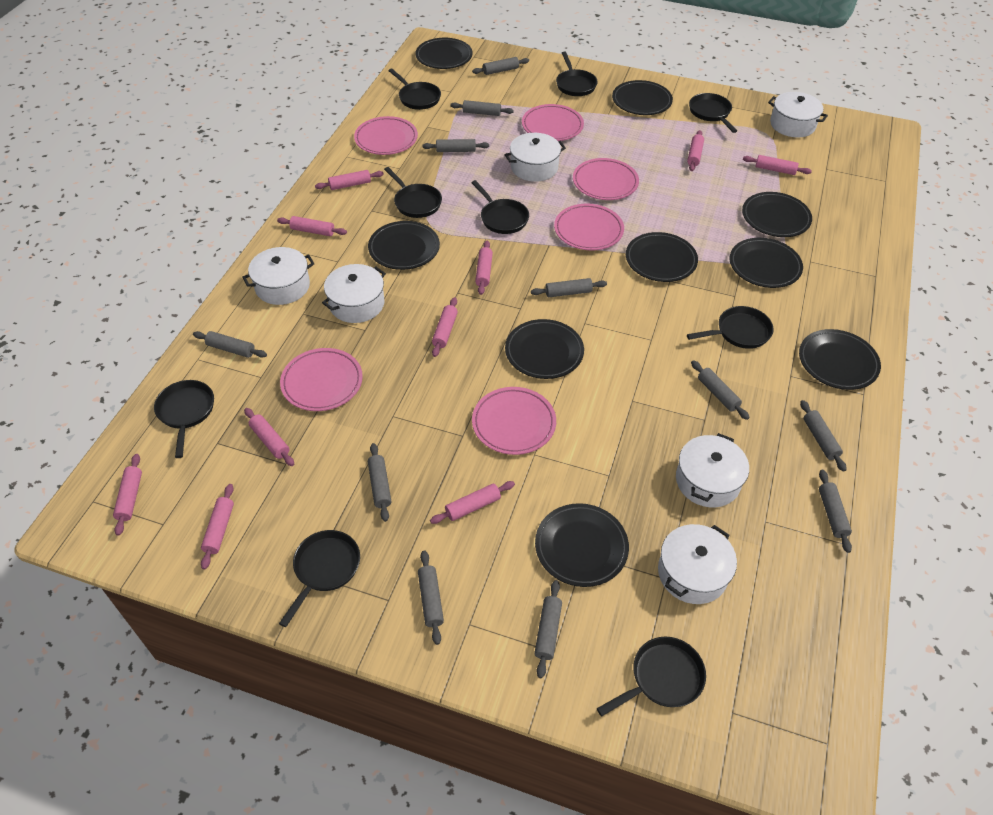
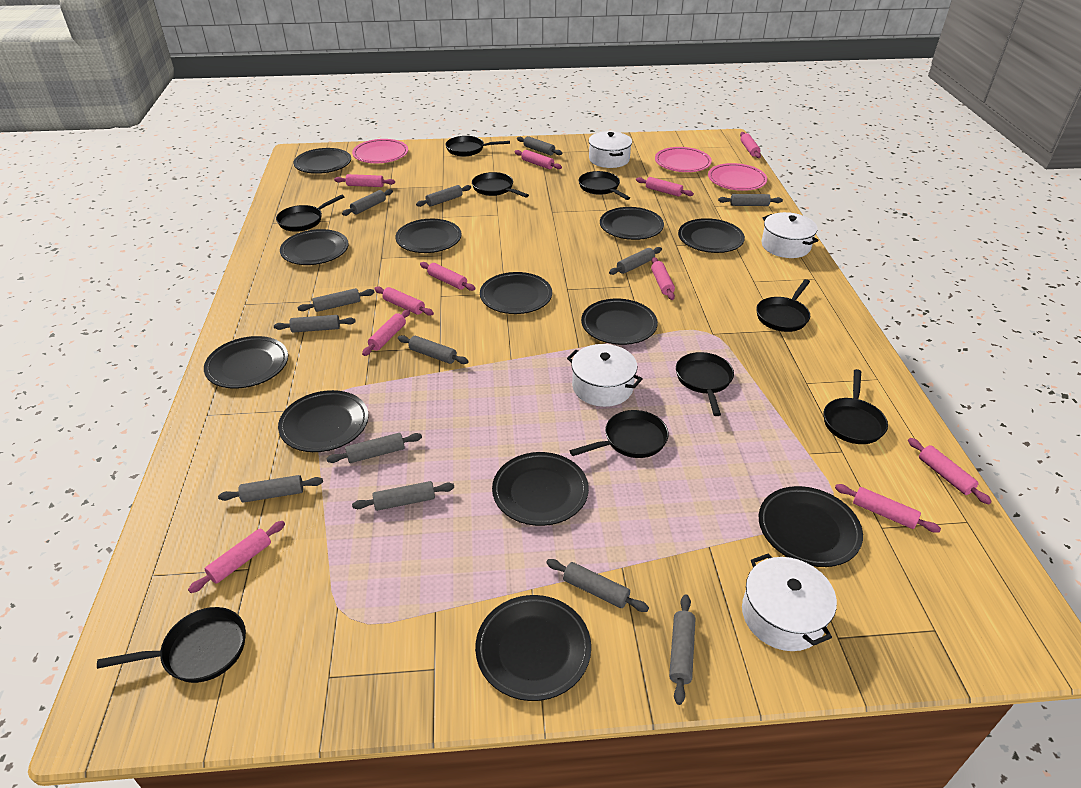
black plate: 9 -> 12
grey rolling pin: 11 -> 13
pink plate: 6 -> 3
pink rolling pin: 10 -> 11
white pot: 6 -> 4

